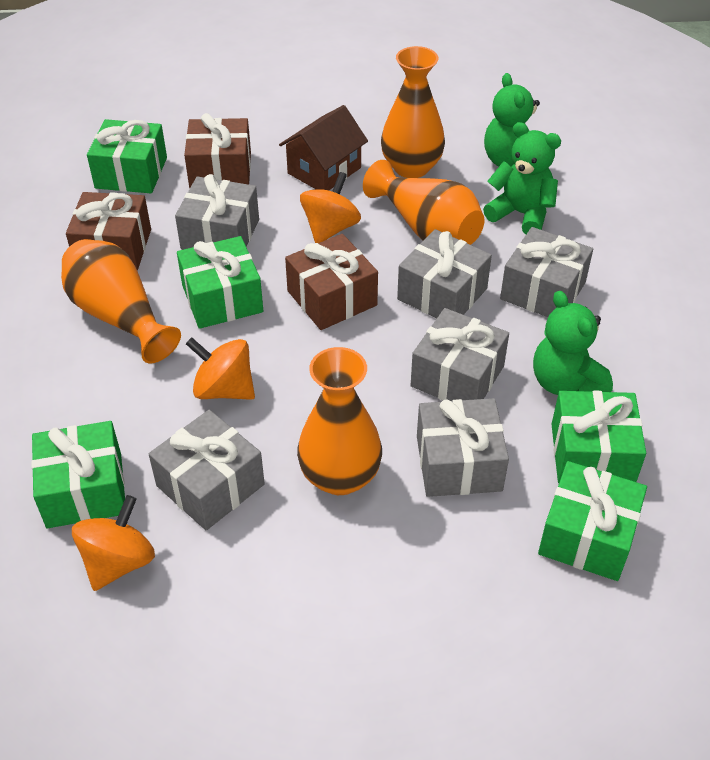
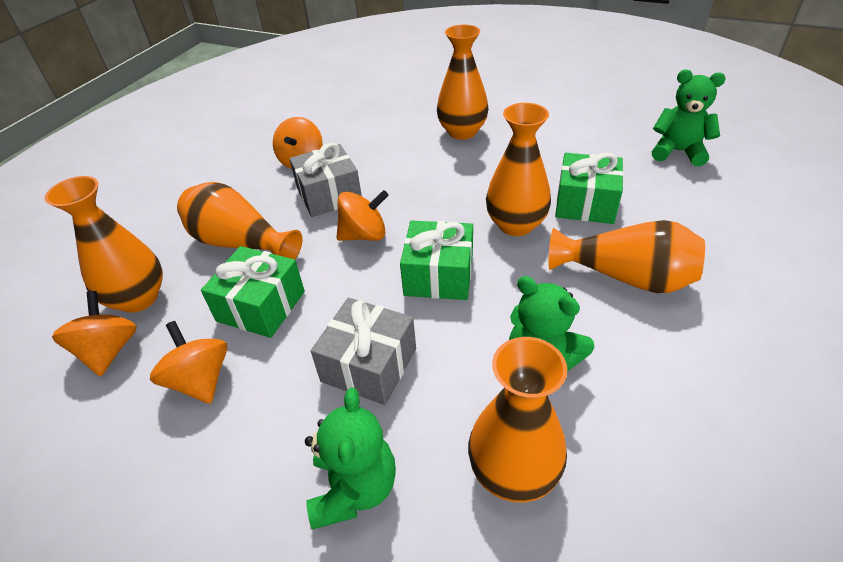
brown gift: 3 -> 0
brown house: 1 -> 0
green gift: 5 -> 3
grey gift: 6 -> 2
orange spinning top: 3 -> 4
orange vase: 4 -> 6

